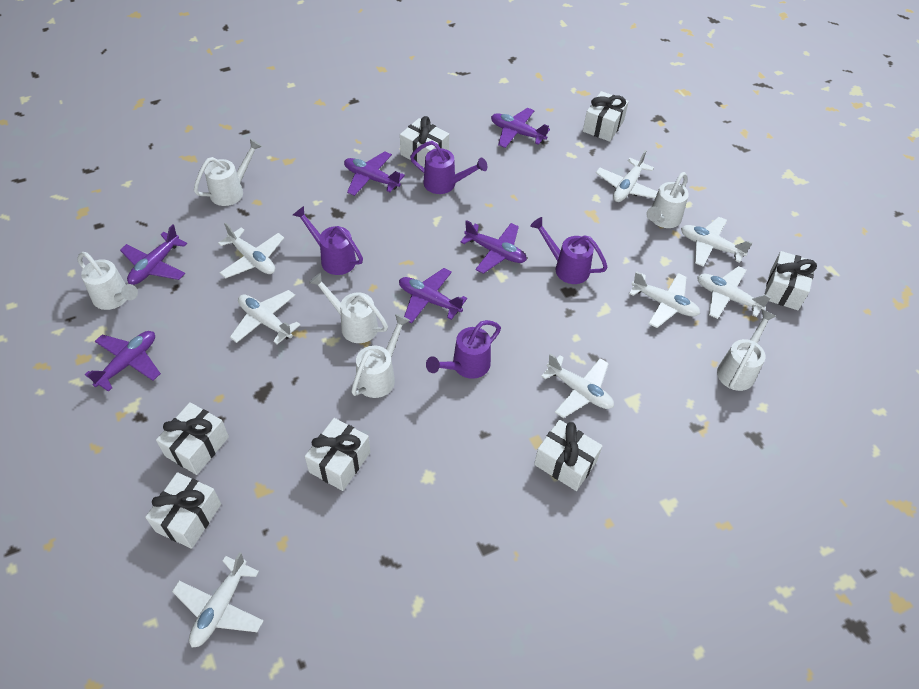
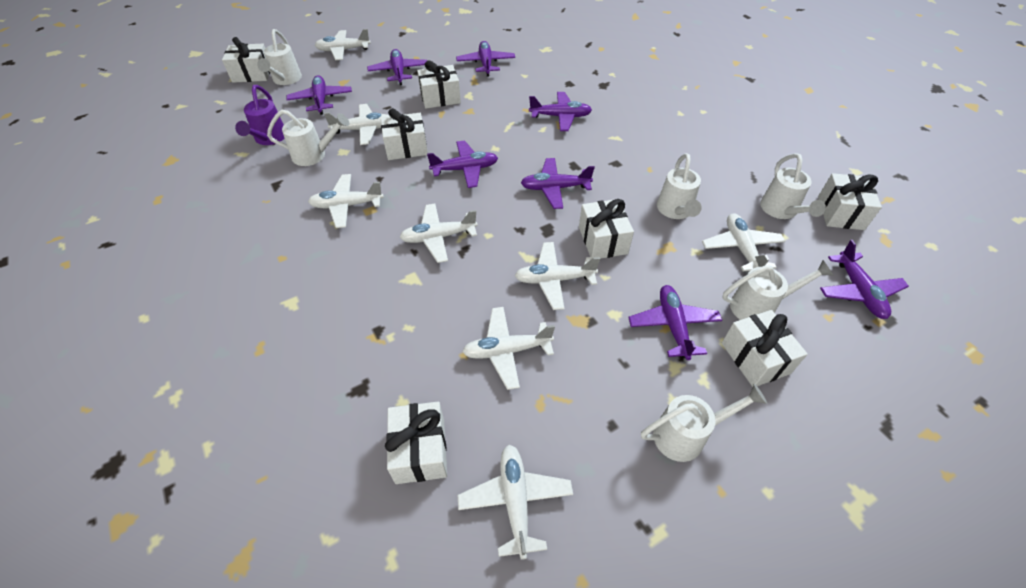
purple plane: 6 -> 8
purple watering can: 4 -> 1

